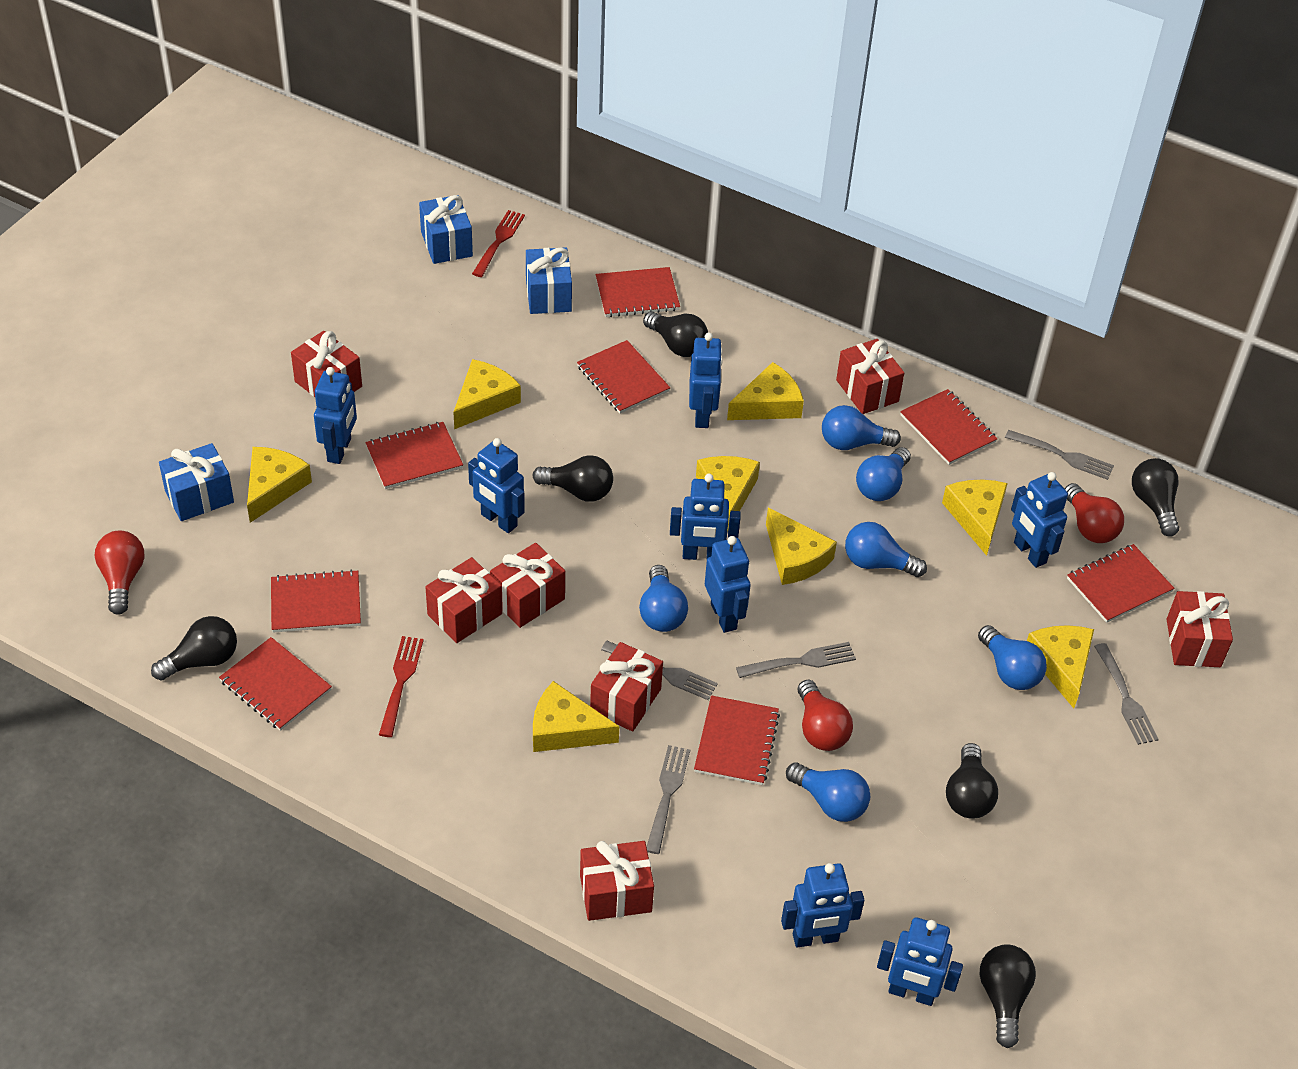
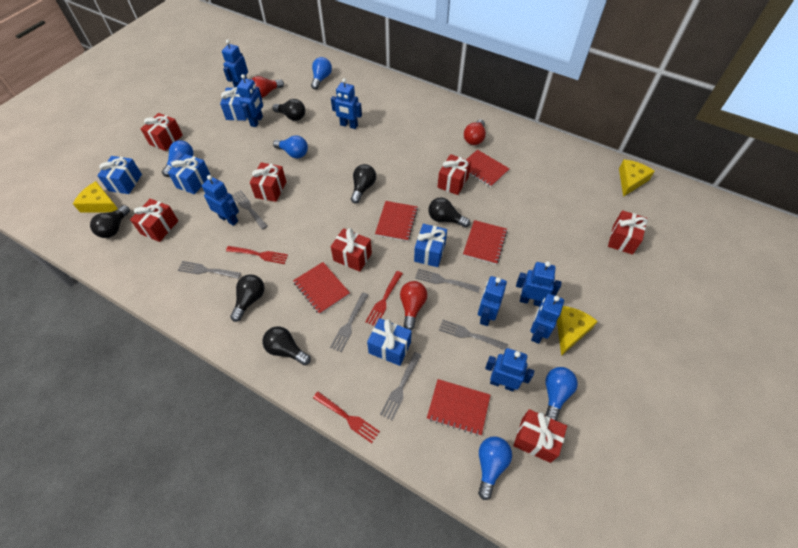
blue gift: 3 -> 5
blue light bulb: 6 -> 5
grey fork: 5 -> 6
red fork: 2 -> 3
red notebook: 8 -> 5
yellow cheese: 8 -> 3

